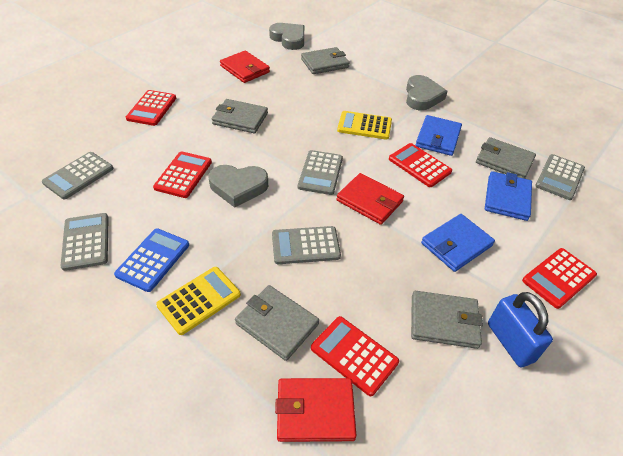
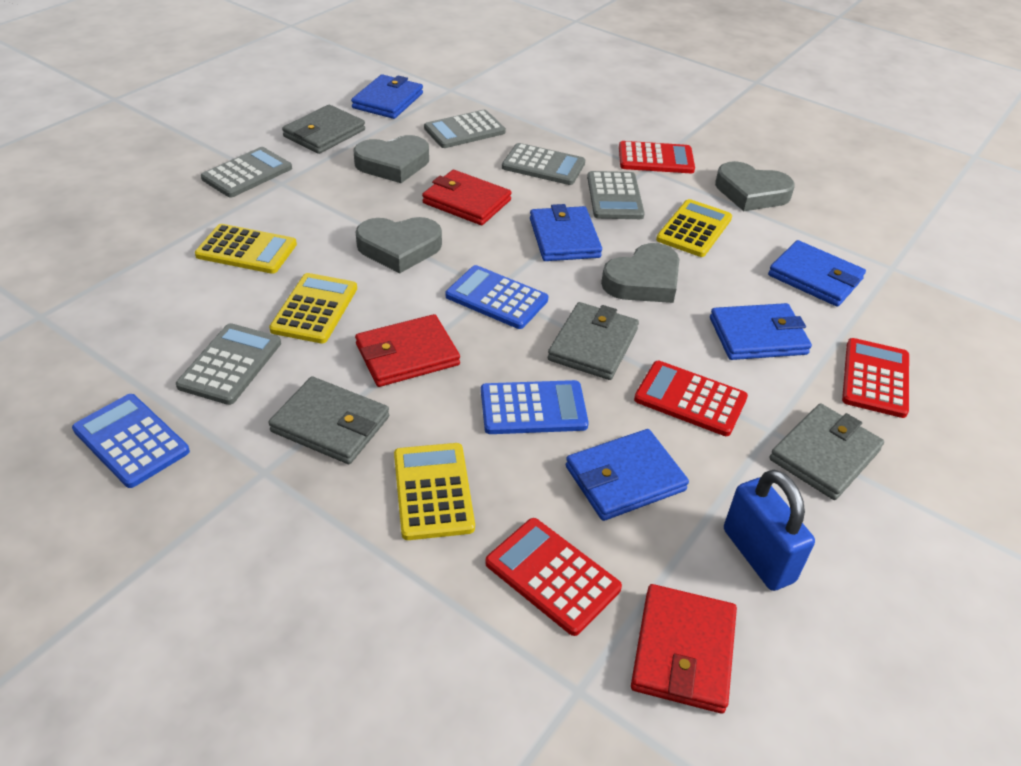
blue calculator: 1 -> 3
blue wallet: 3 -> 5
grey heart: 3 -> 4
grey wallet: 5 -> 4
red calculator: 5 -> 4
yellow calculator: 2 -> 4

